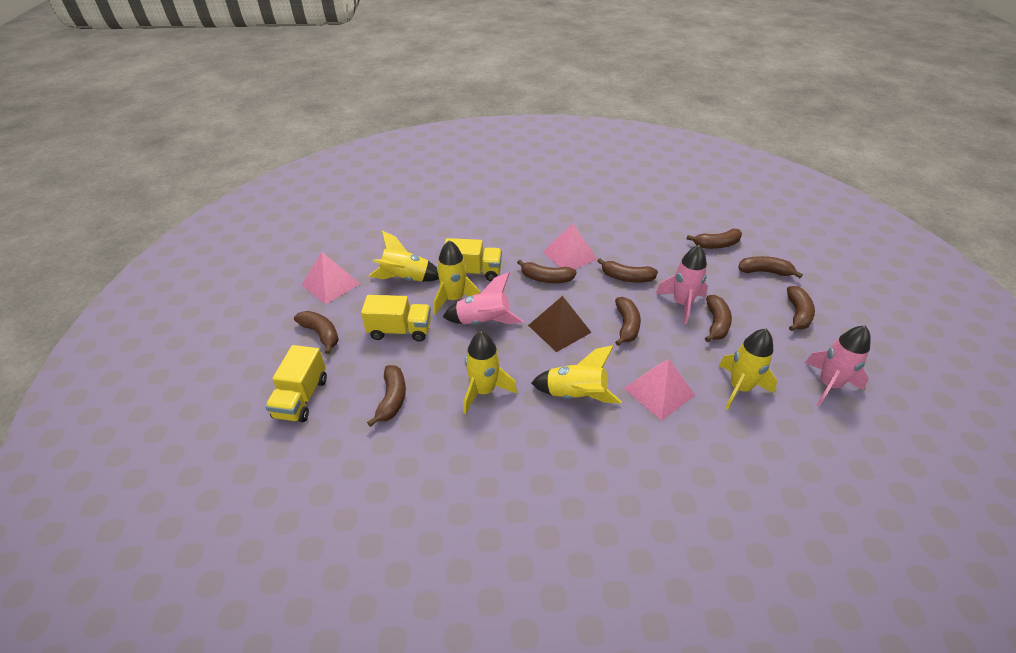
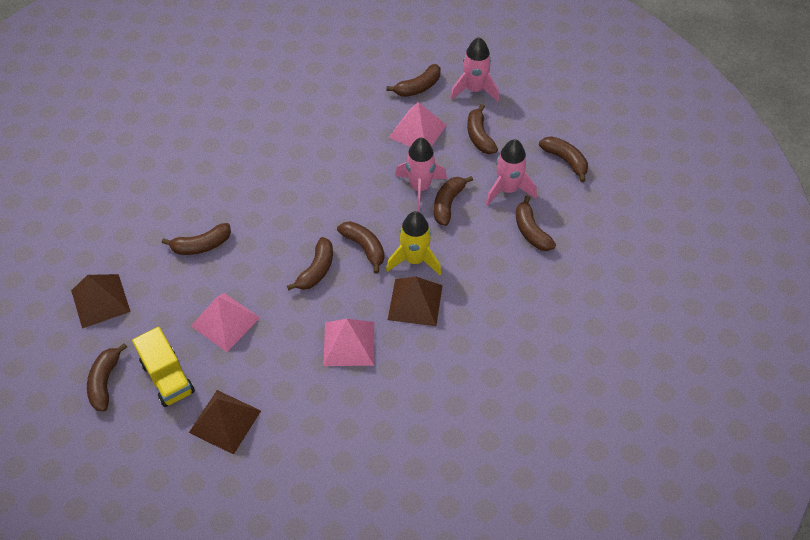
brown pyramid: 1 -> 3
yellow rocket: 5 -> 1
yellow truck: 3 -> 1

